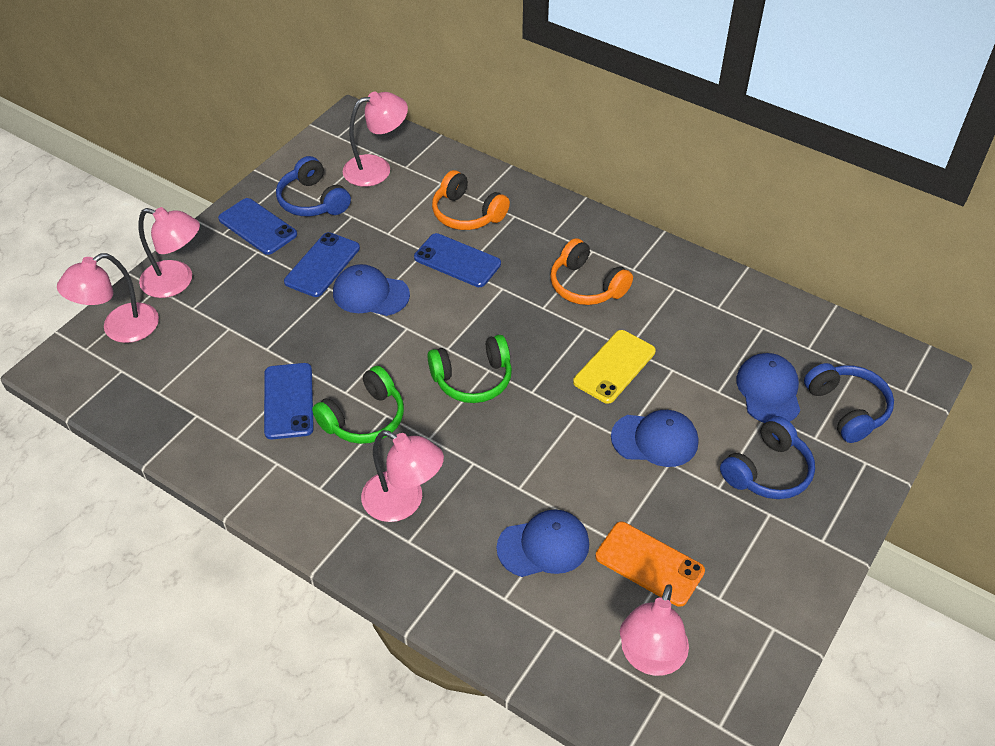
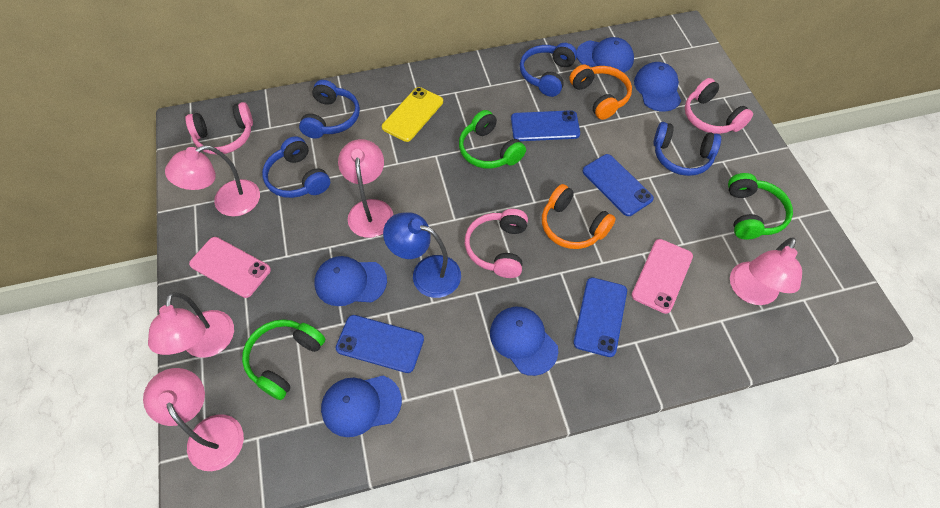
blue cap: 4 -> 5
blue headphones: 3 -> 4
blue lamp: 0 -> 1
green headphones: 2 -> 3
orange phone: 1 -> 0
pink headphones: 0 -> 3
pink phone: 0 -> 2

